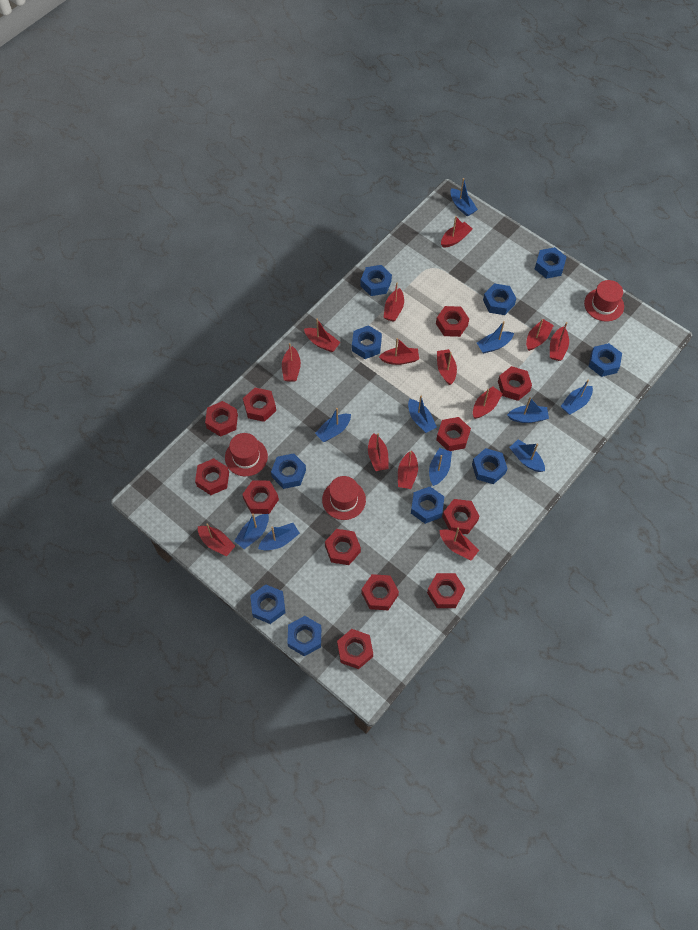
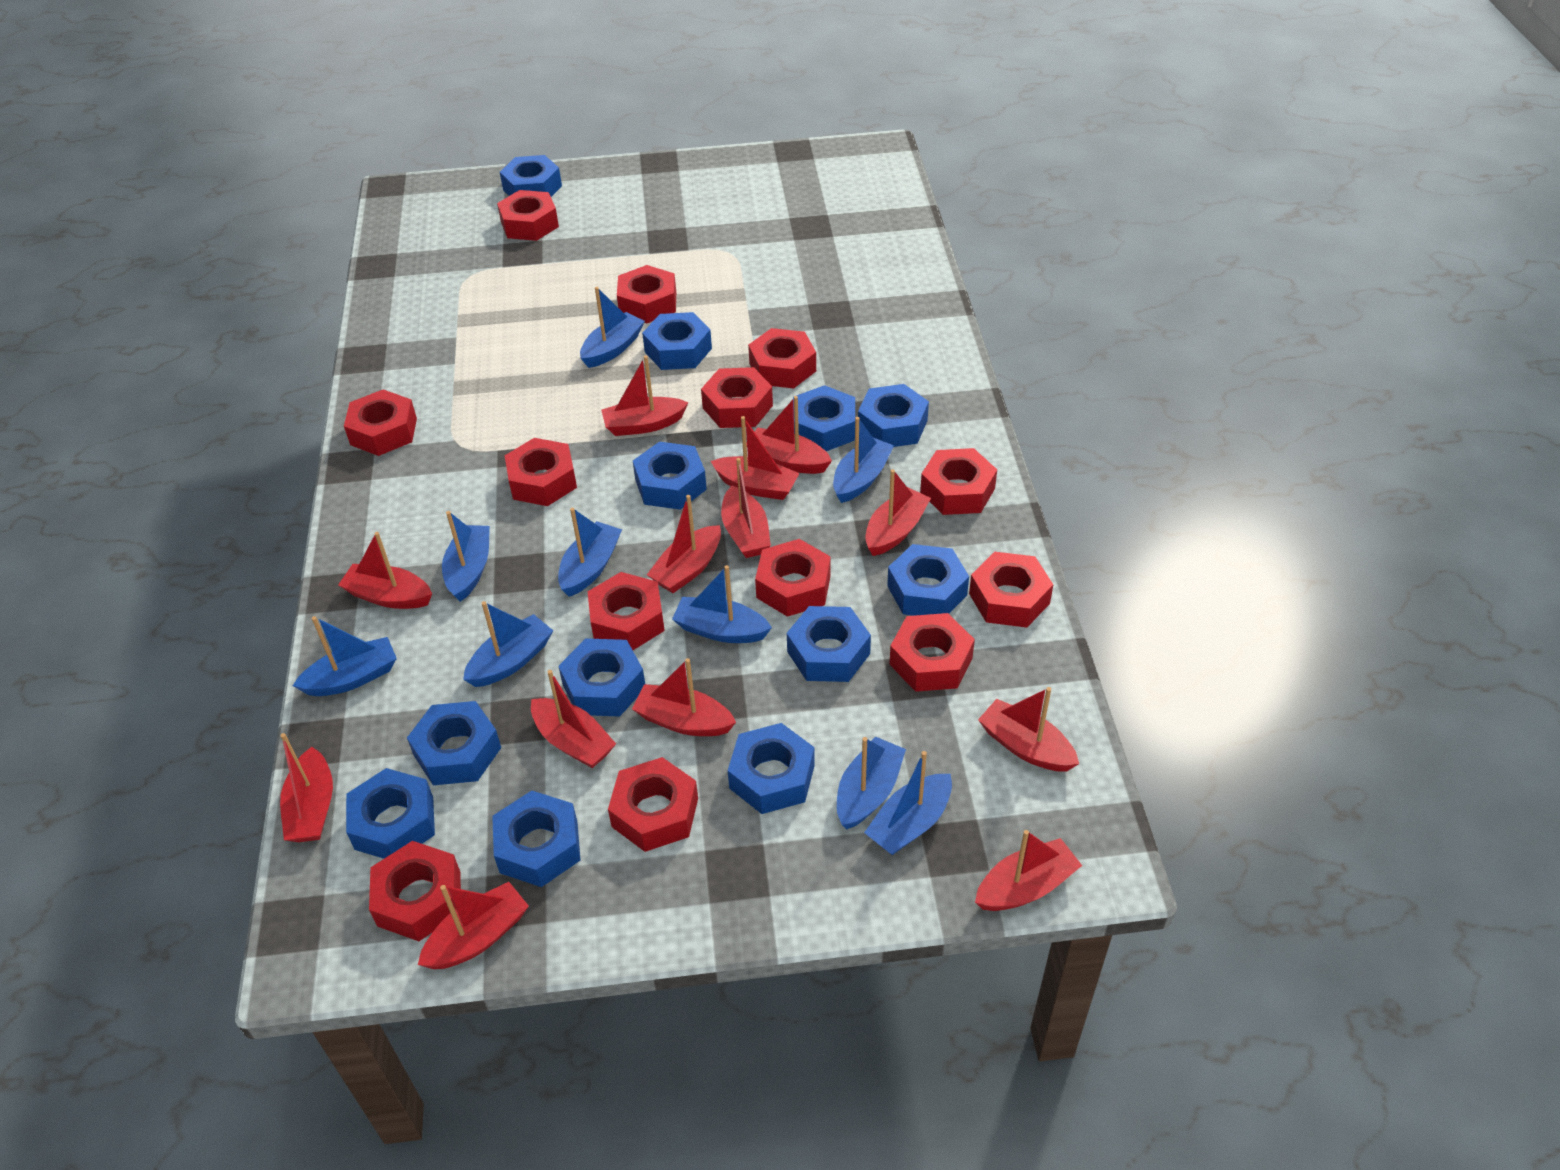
blue boat: 10 -> 9
blue nut: 10 -> 12
red hat: 3 -> 0
red nut: 12 -> 13

